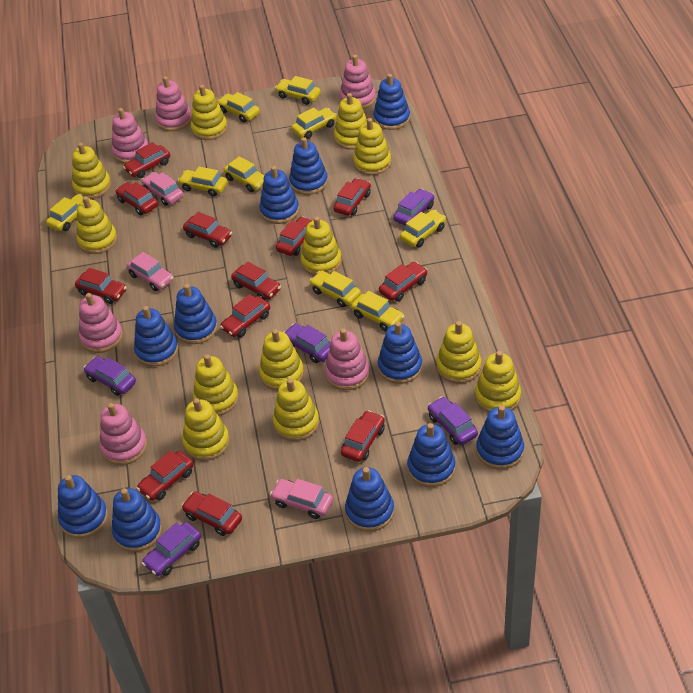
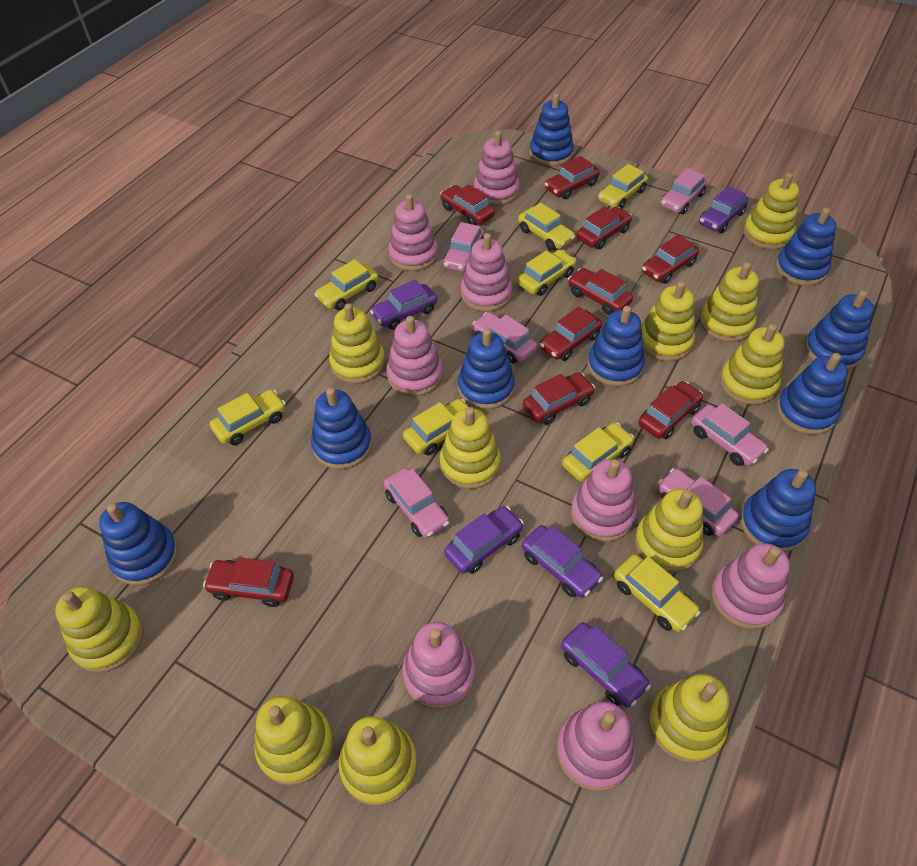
blue stacking toy: 11 -> 9
pink car: 3 -> 6
pink stacking toy: 6 -> 8
red car: 12 -> 9
yellow car: 9 -> 8
yellow stacking toy: 12 -> 11

